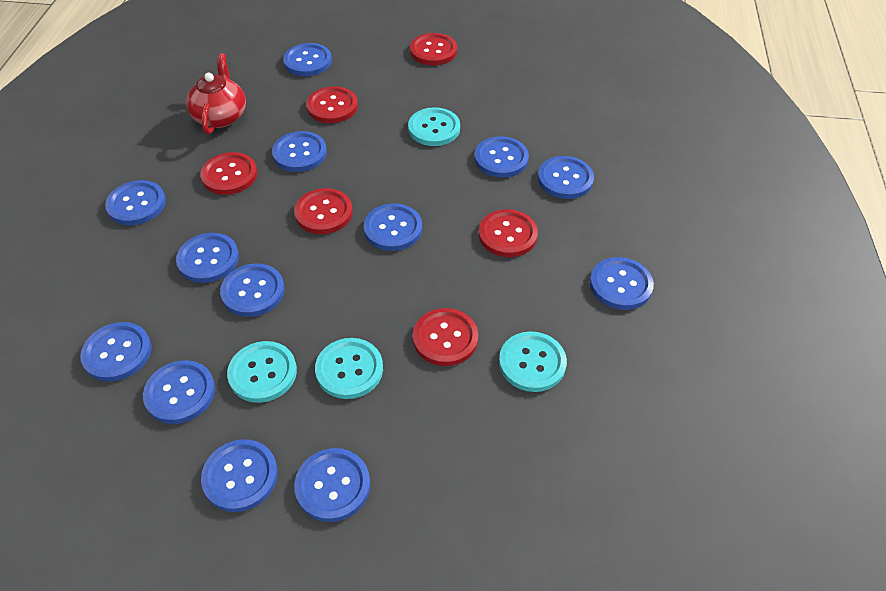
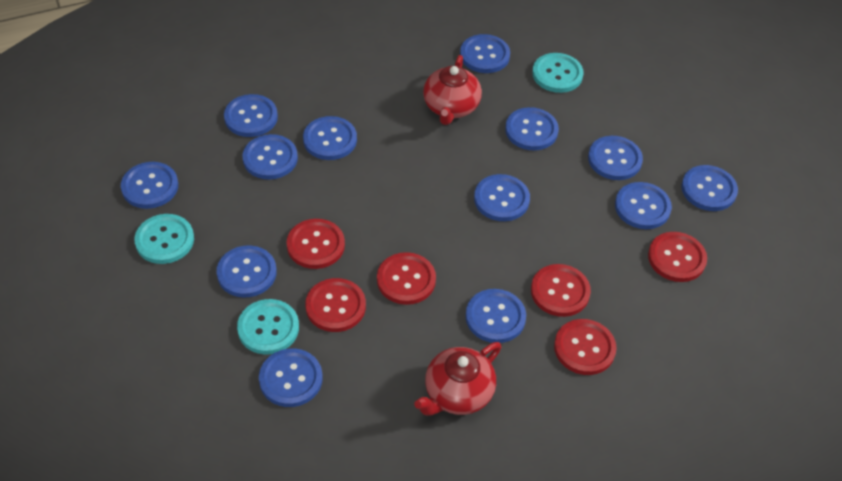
red teapot: 1 -> 2
turquoise button: 4 -> 3

